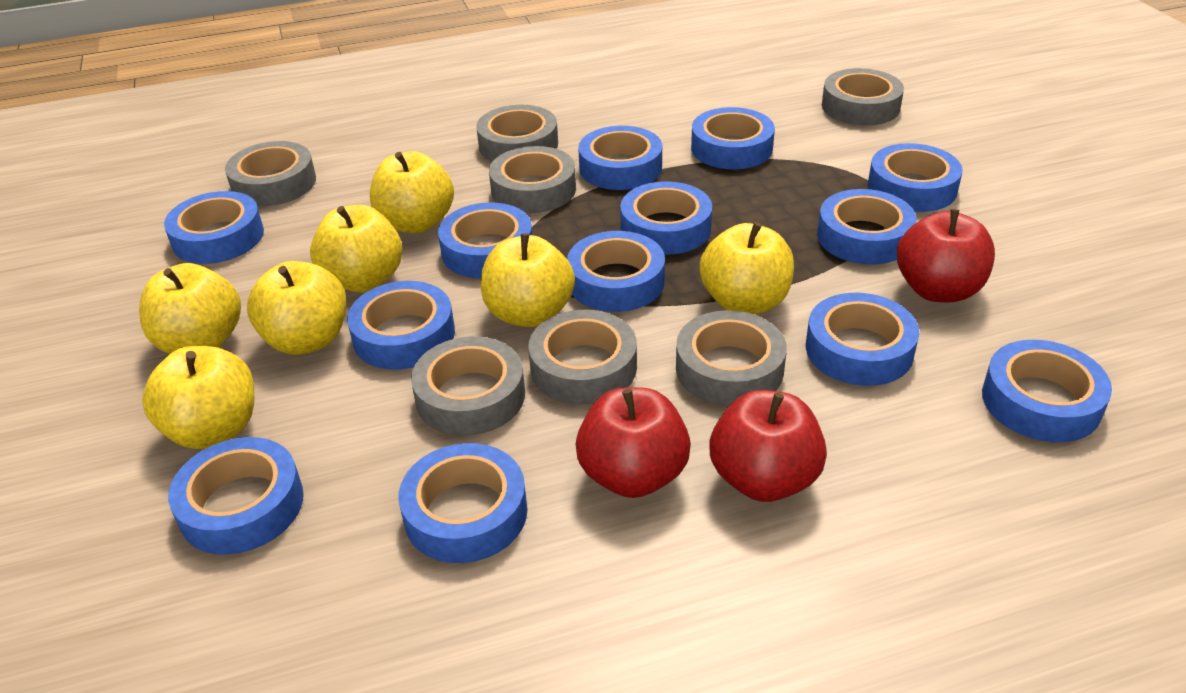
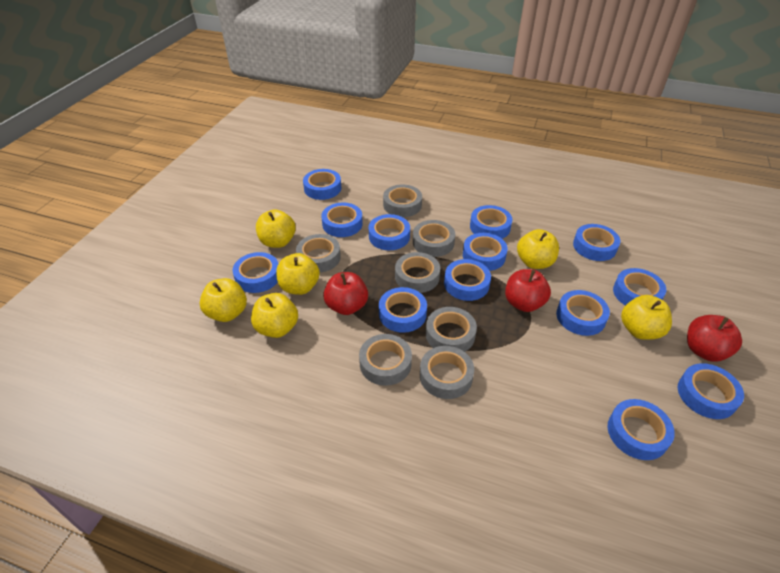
yellow apple: 7 -> 6

